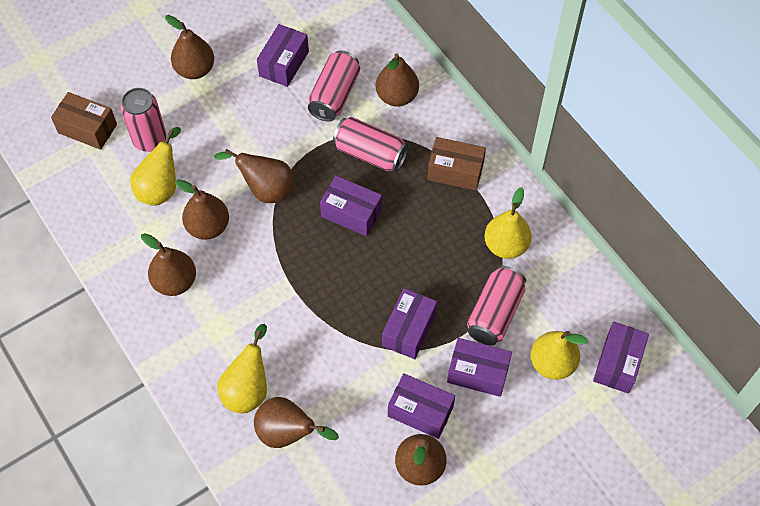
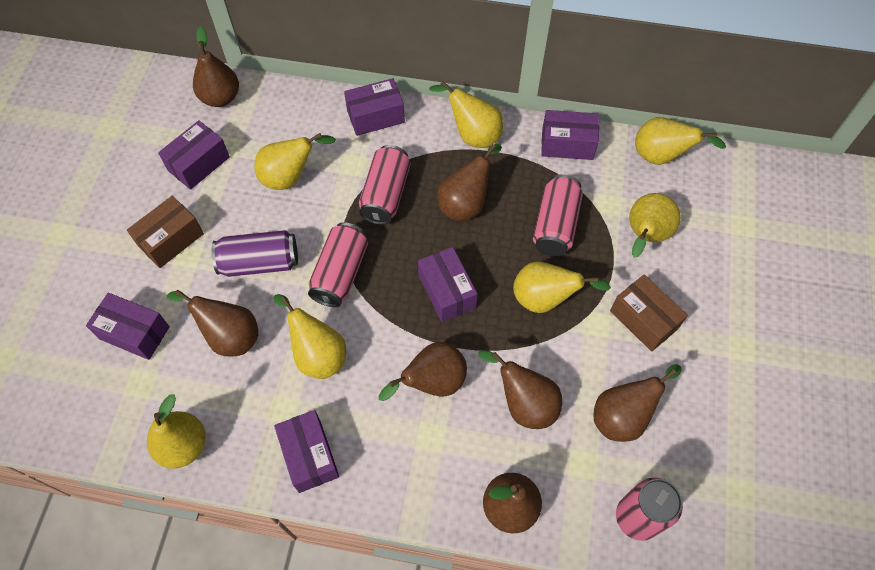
purple can: 0 -> 1
yellow pear: 4 -> 7

